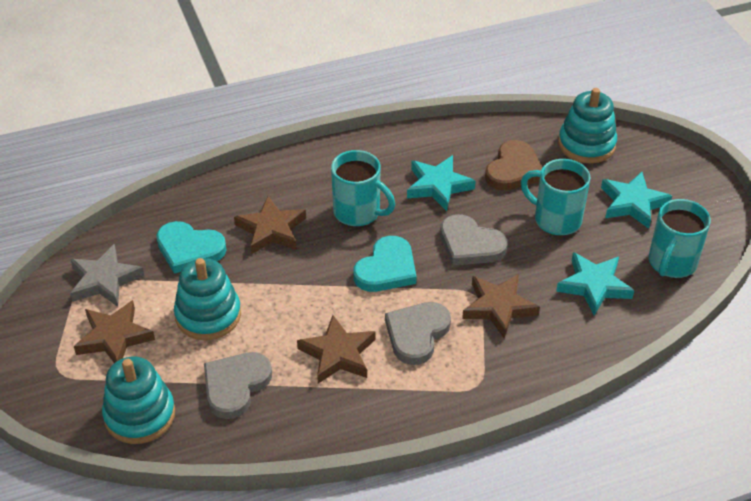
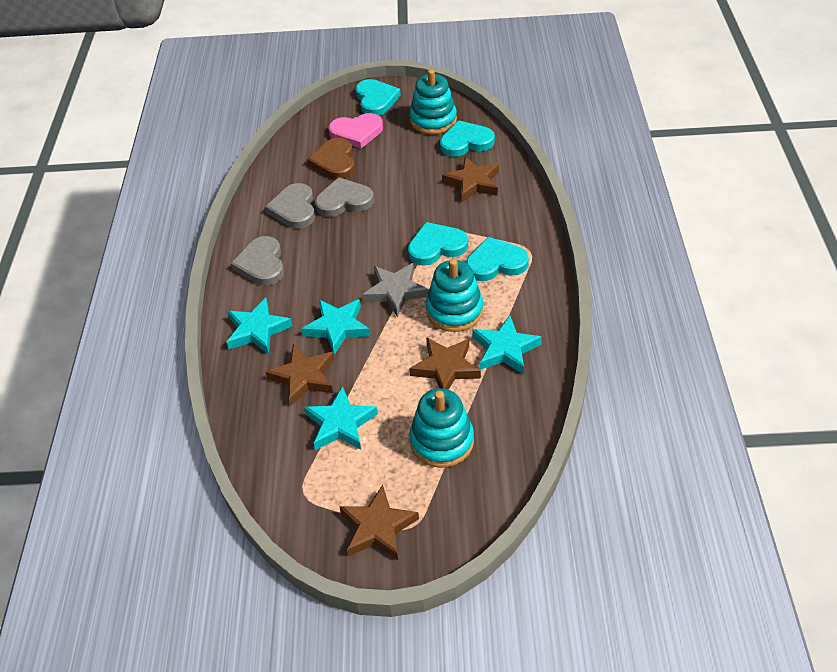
pink heart: 0 -> 1
turquoise heart: 2 -> 4
turquoise mug: 3 -> 0
turquoise star: 3 -> 4

